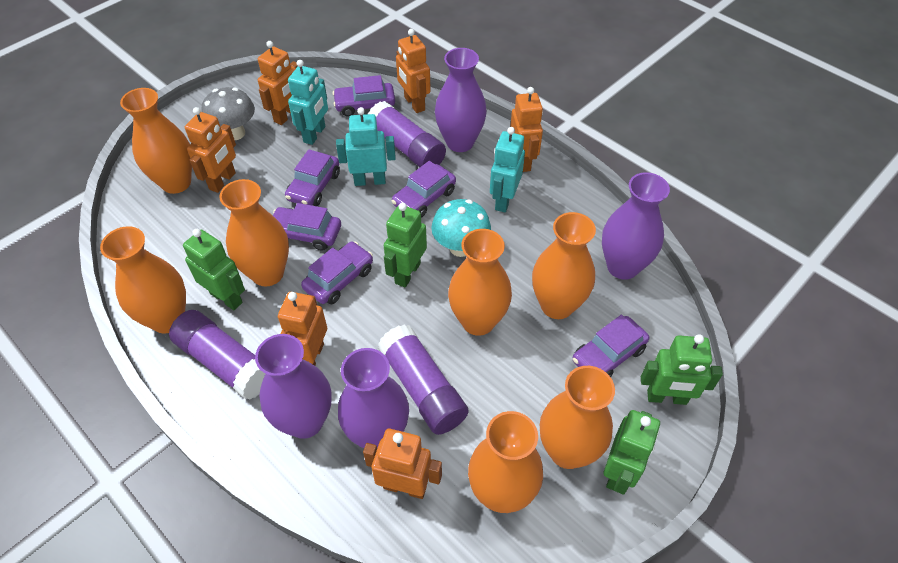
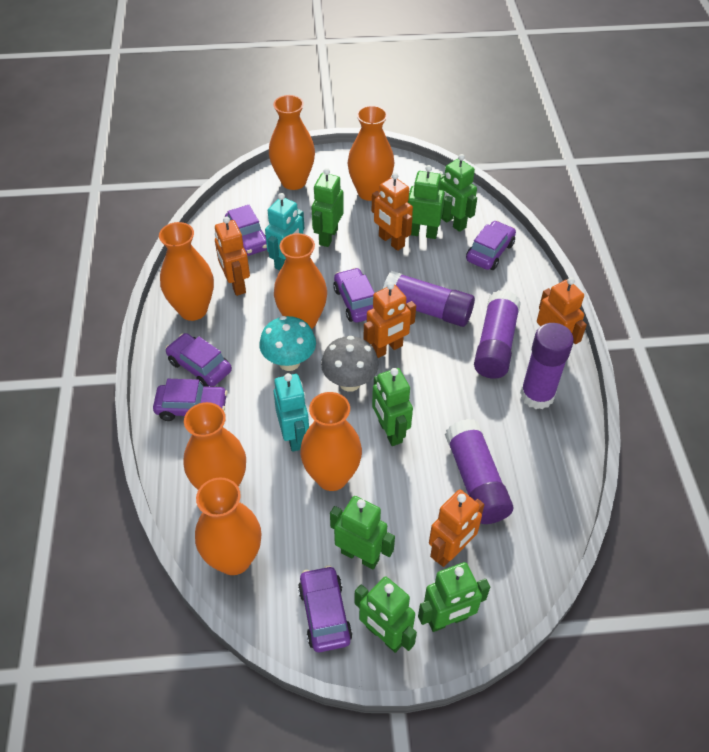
green robot: 4 -> 7
orange robot: 6 -> 5
purple glue stick: 3 -> 4
purple vase: 4 -> 0
turquoise robot: 3 -> 2

